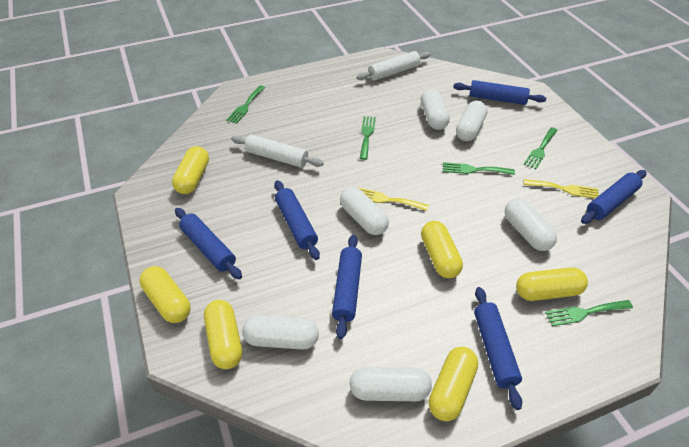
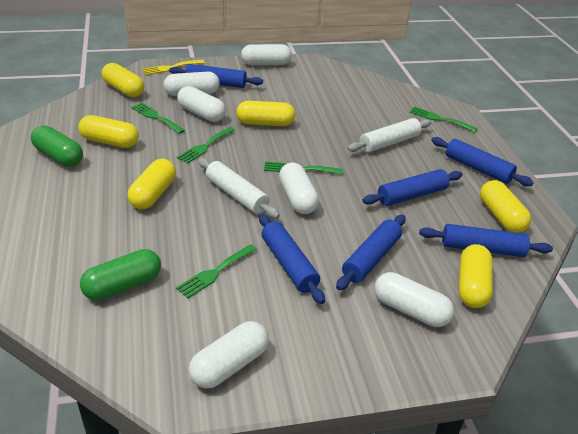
green capsule: 0 -> 2
yellow fork: 2 -> 1

